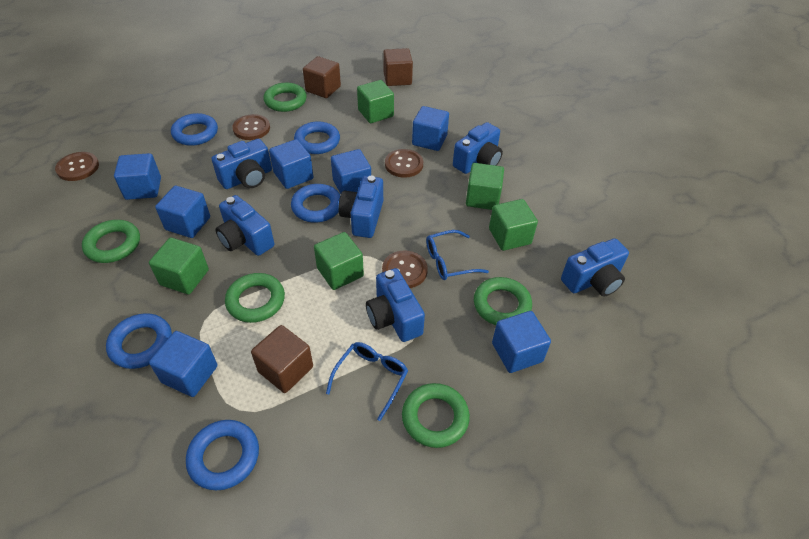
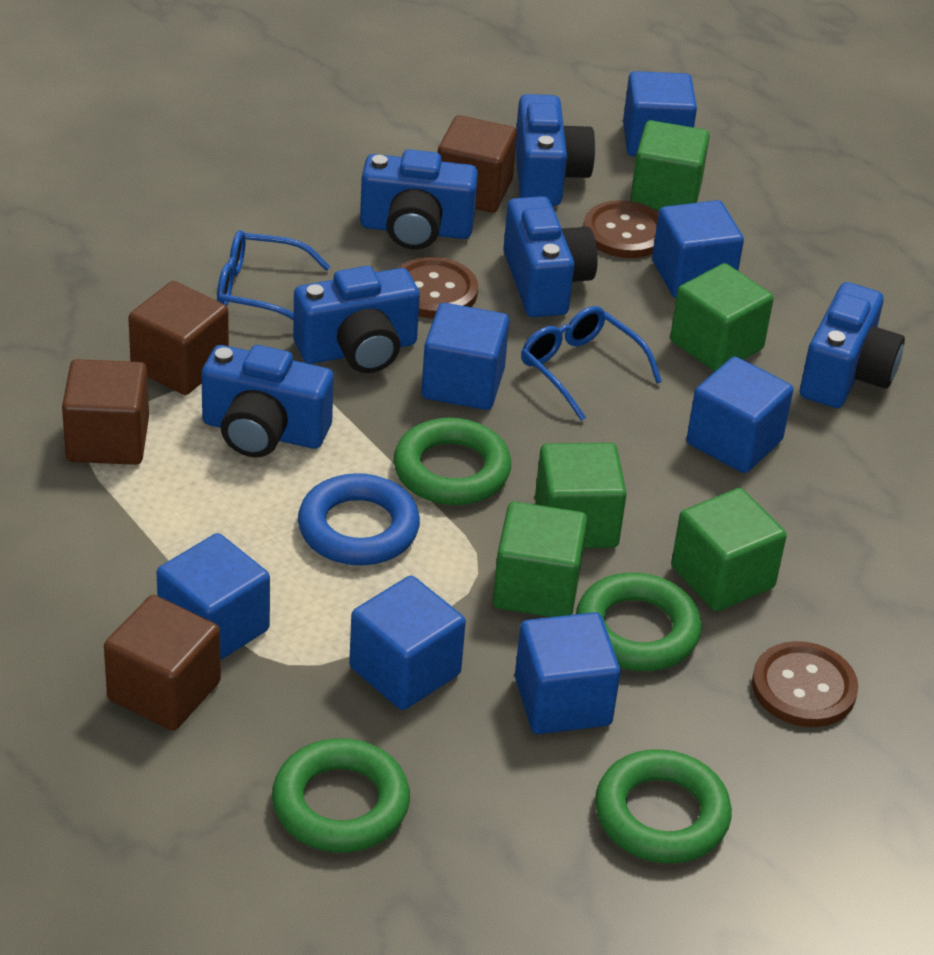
blue ring: 5 -> 1
brown button: 4 -> 3
brown cube: 3 -> 4
green ring: 5 -> 4

